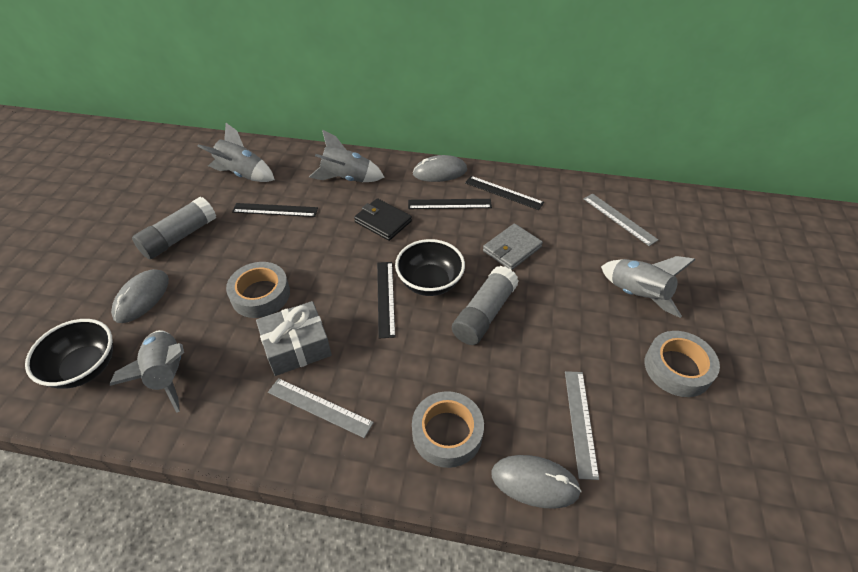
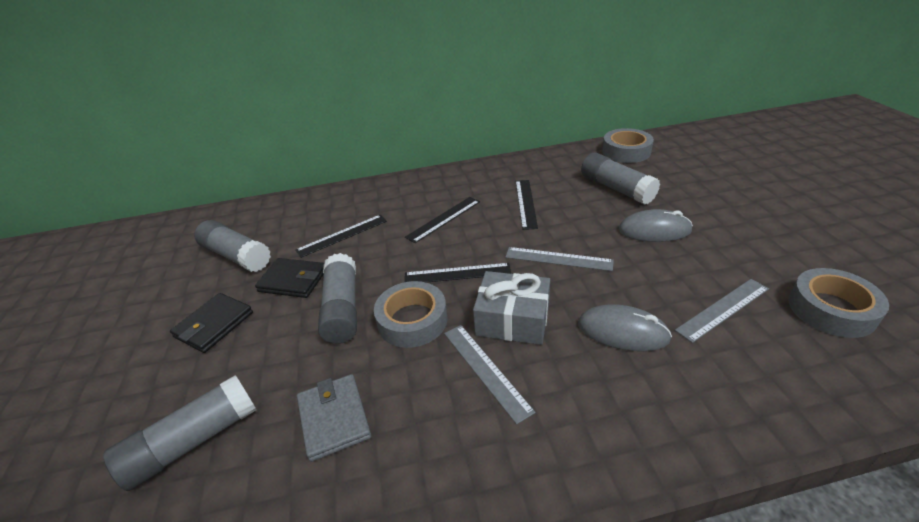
black bowl: 2 -> 0
black wallet: 1 -> 2
grey glue stick: 2 -> 4
grey mouse: 3 -> 2
grey rocket: 4 -> 0

